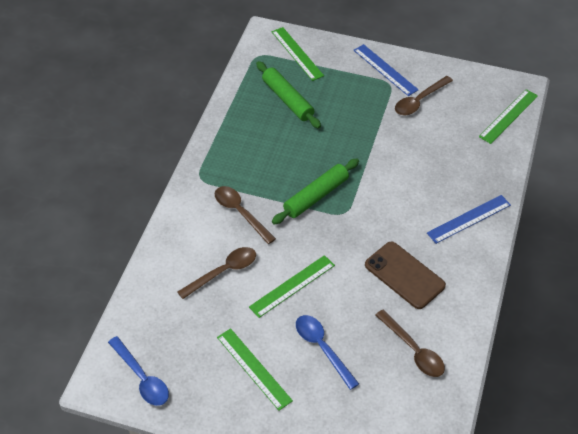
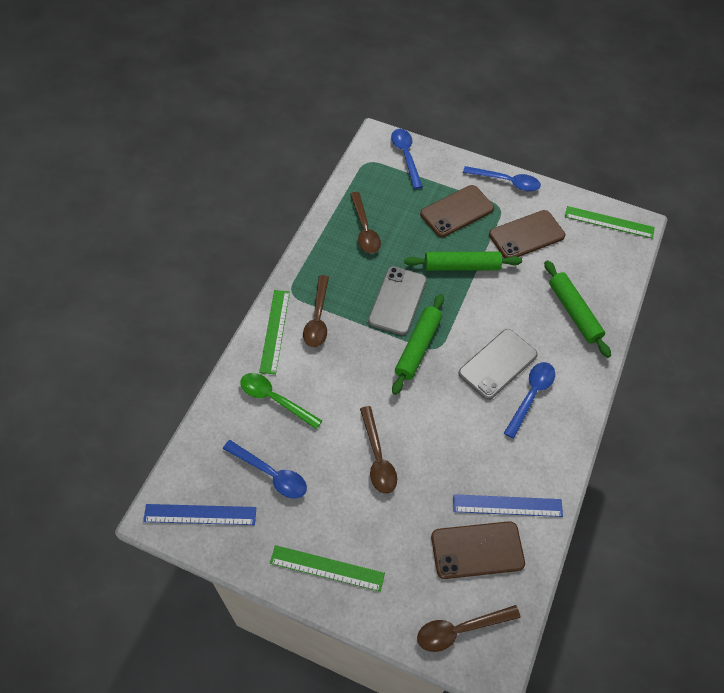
blue spoon: 2 -> 4
brown phone: 1 -> 3
green rolling pin: 2 -> 3
green ruler: 4 -> 3
green spoon: 0 -> 1
grey phone: 0 -> 2

